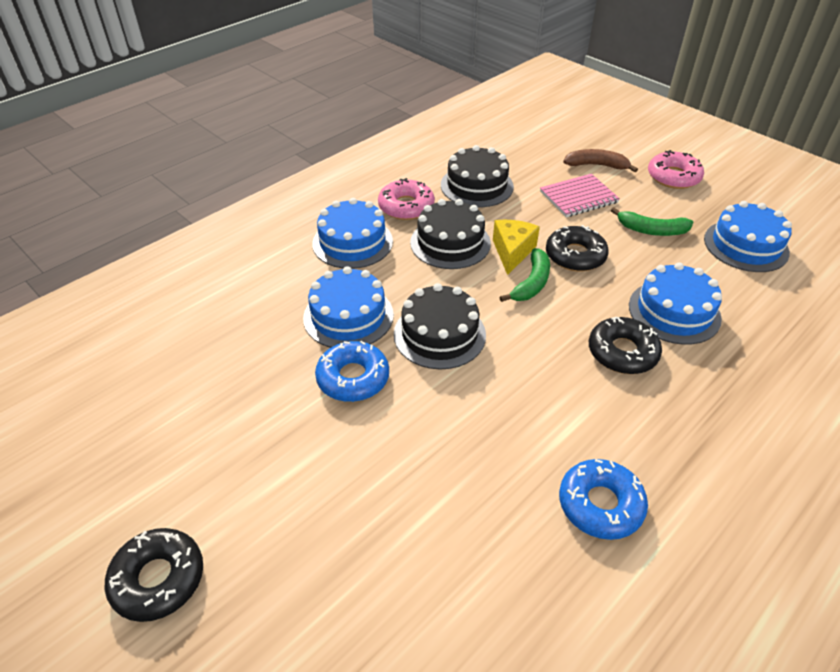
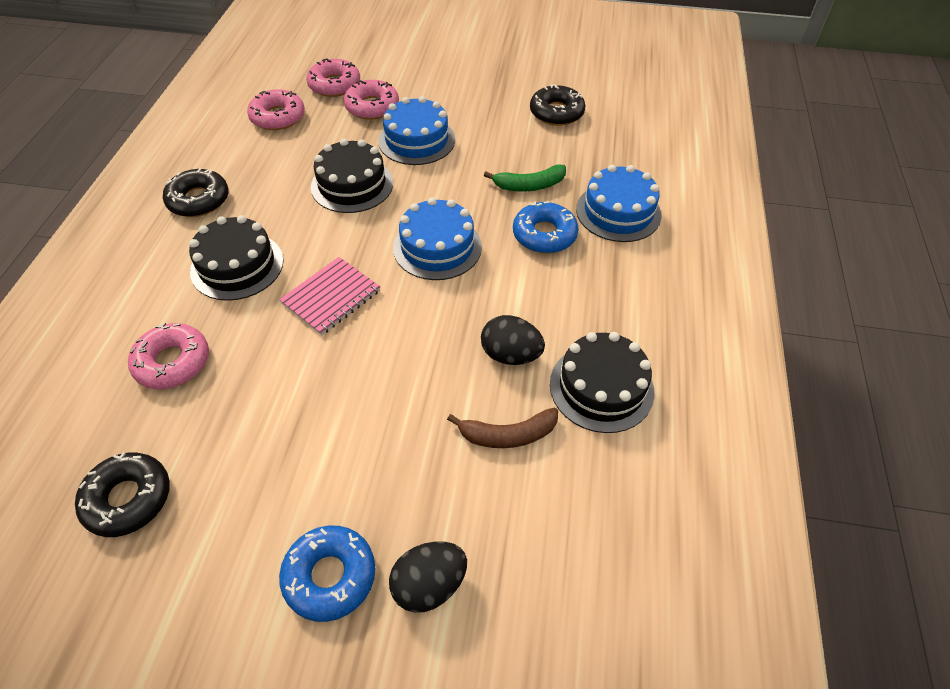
black egg: 0 -> 2
blue cake: 4 -> 3
green banana: 2 -> 1
pink donut: 2 -> 4
yellow cheese: 1 -> 0

